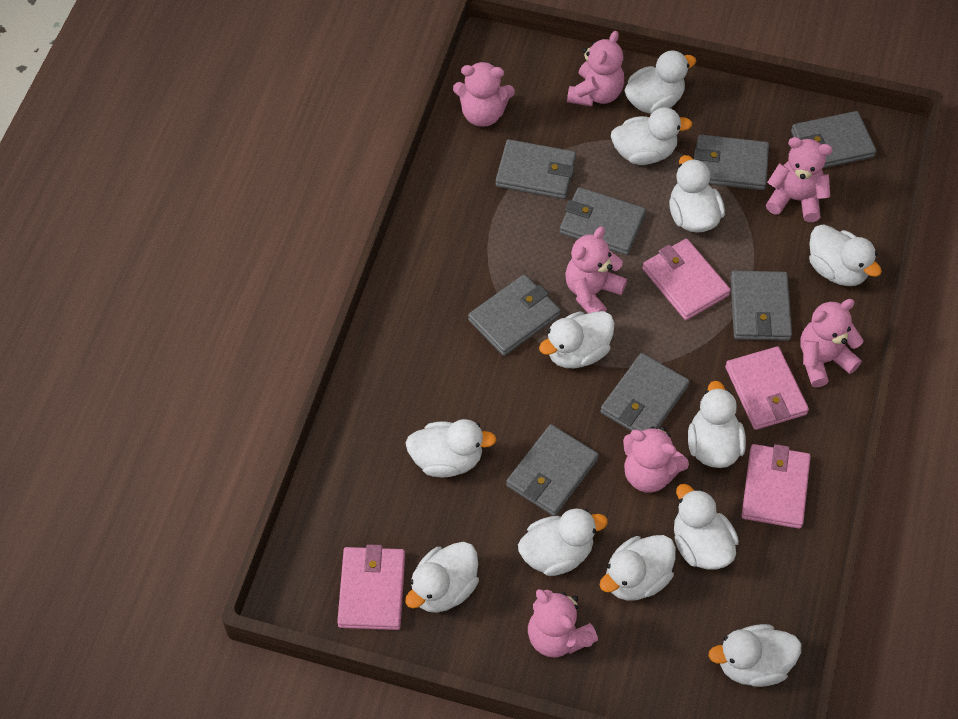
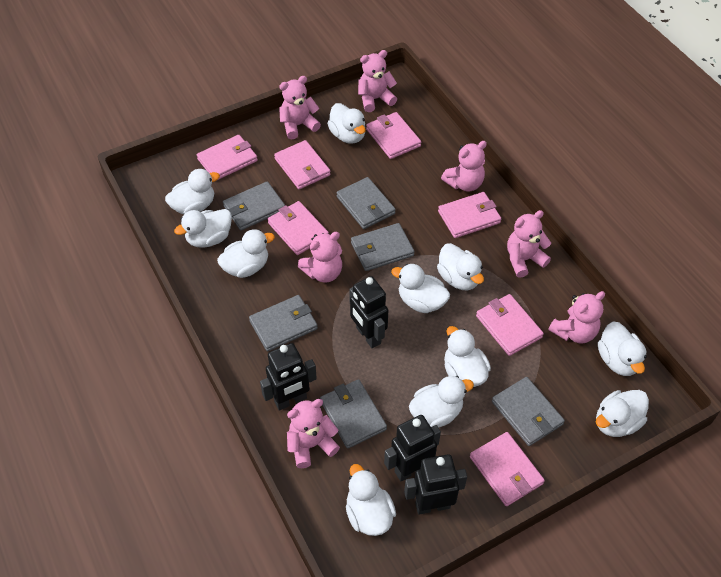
black robot: 0 -> 4
grey wallet: 8 -> 6
pink wallet: 4 -> 7
white duck: 12 -> 11

